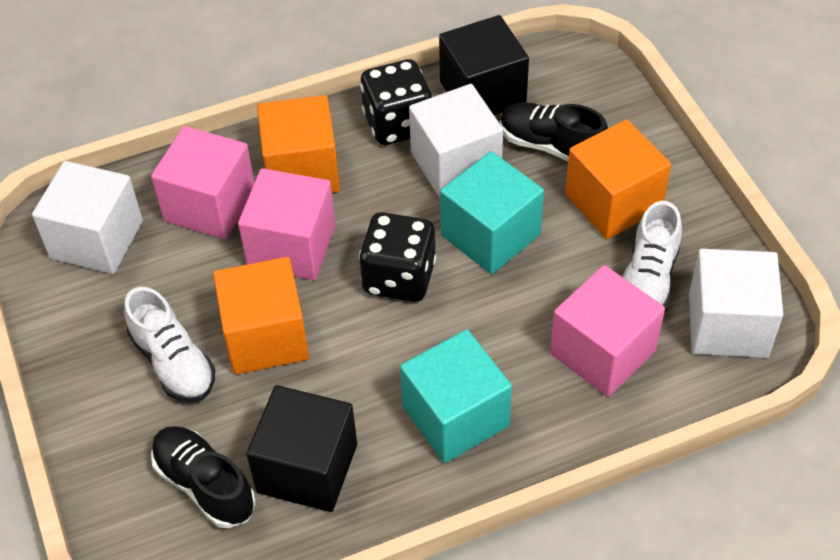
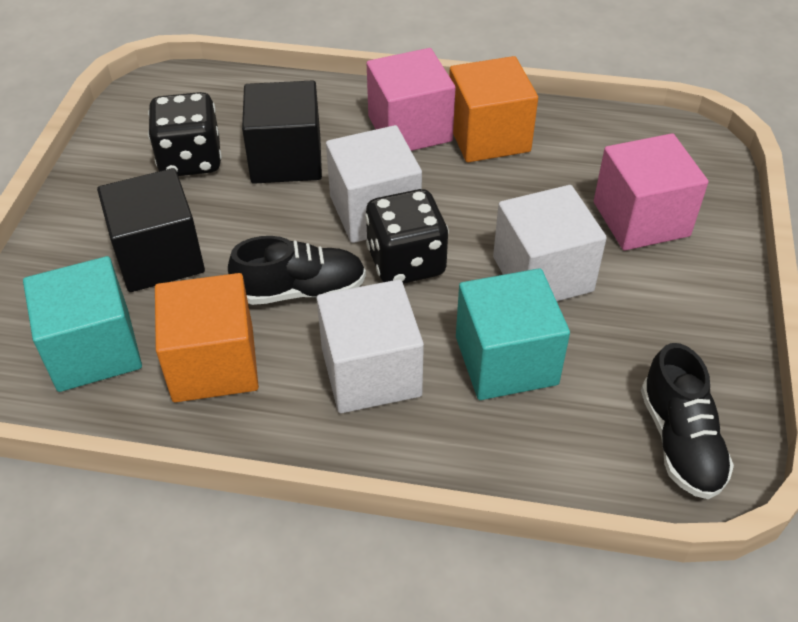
orange cube: 3 -> 2
pink cube: 3 -> 2
white shoe: 2 -> 0

